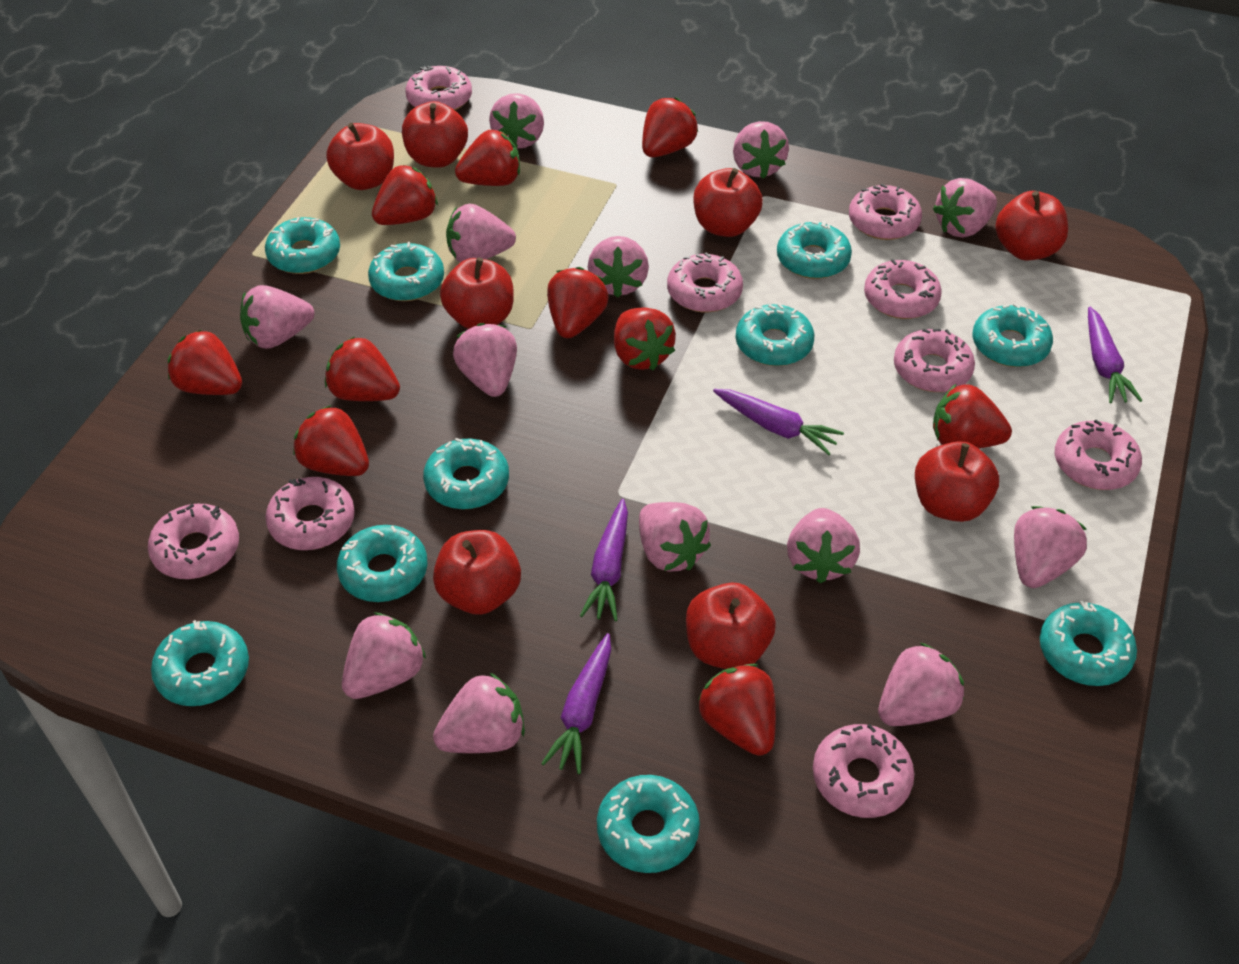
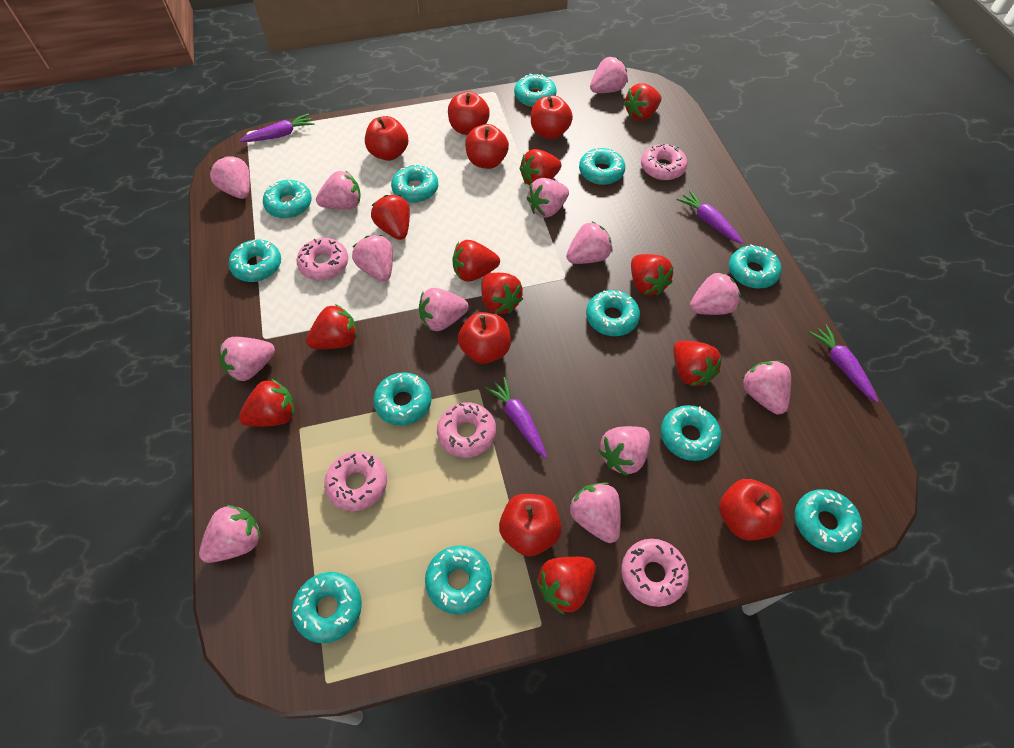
pink donut: 9 -> 5
red apple: 8 -> 7
turquoise donut: 10 -> 12

